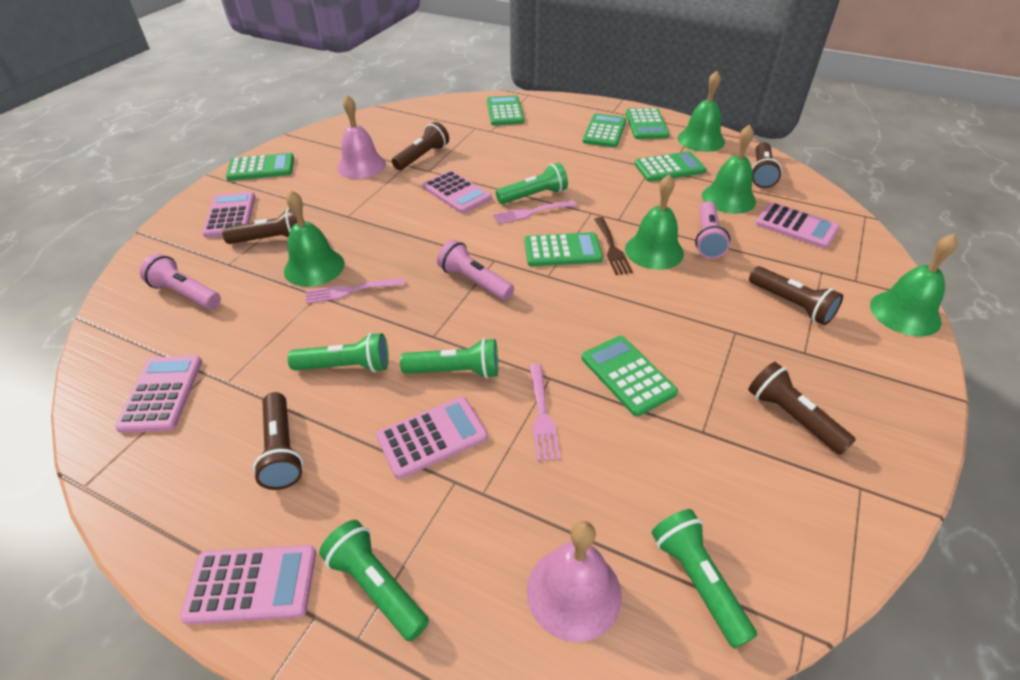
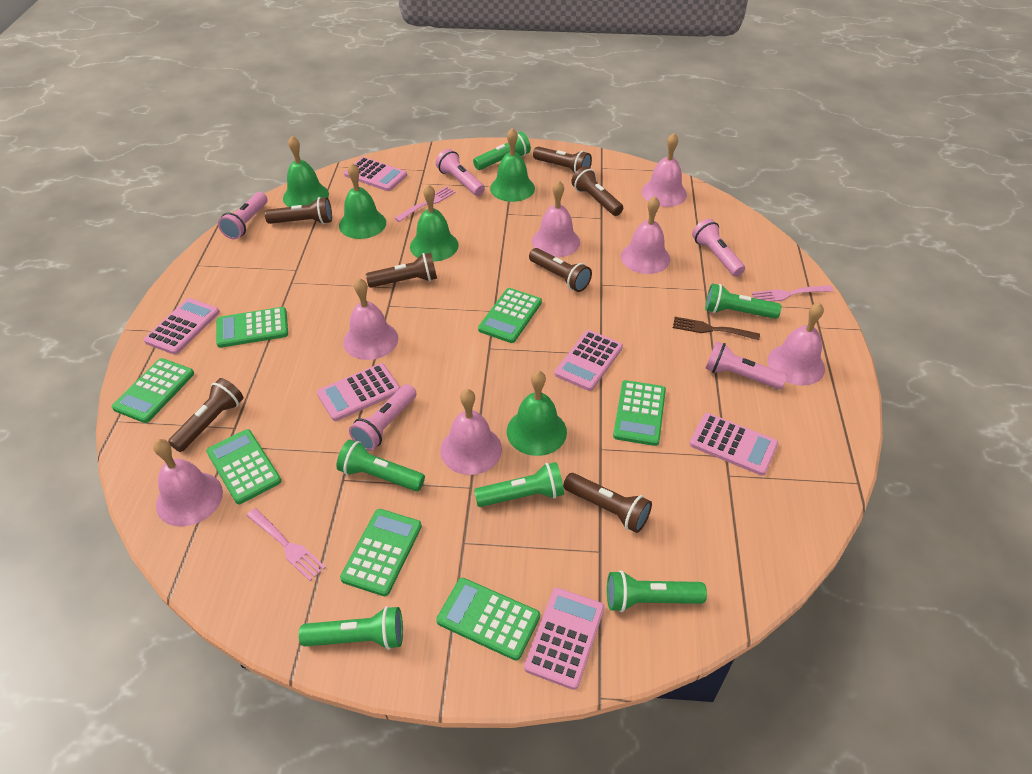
brown flashlight: 6 -> 7
green flashlight: 5 -> 6
pink bell: 2 -> 7
pink flashlight: 3 -> 5

